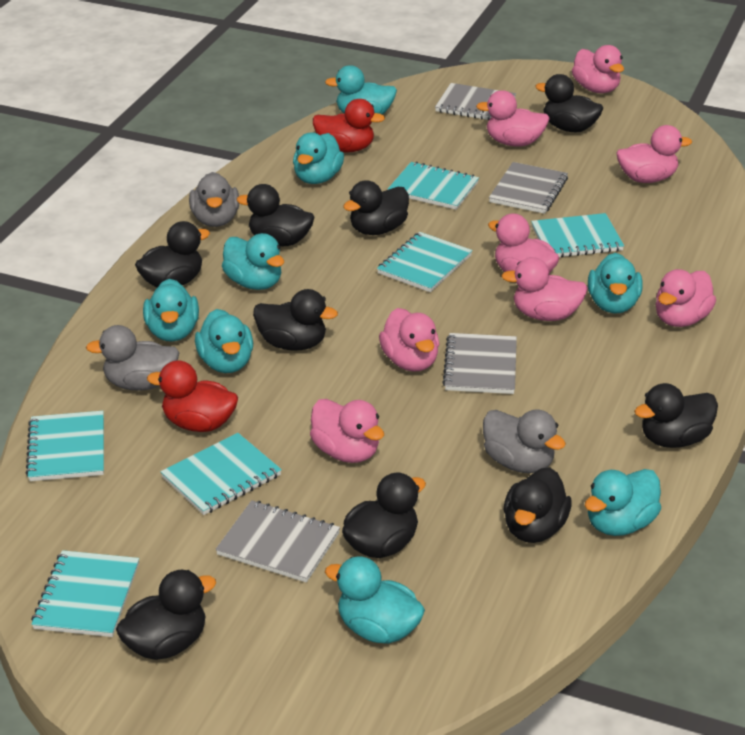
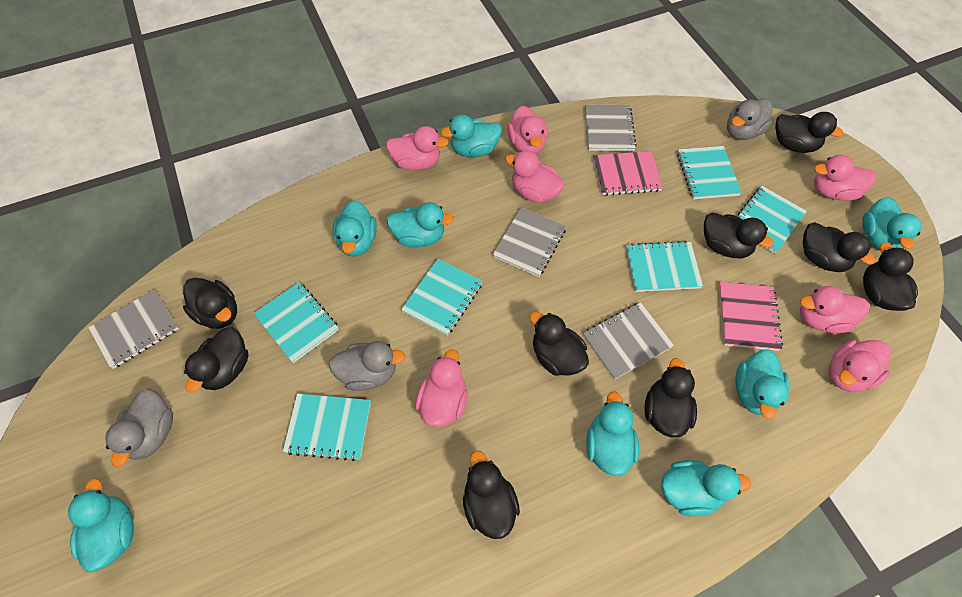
pink duck: 8 -> 7
pink notebook: 0 -> 2
red duck: 2 -> 0

